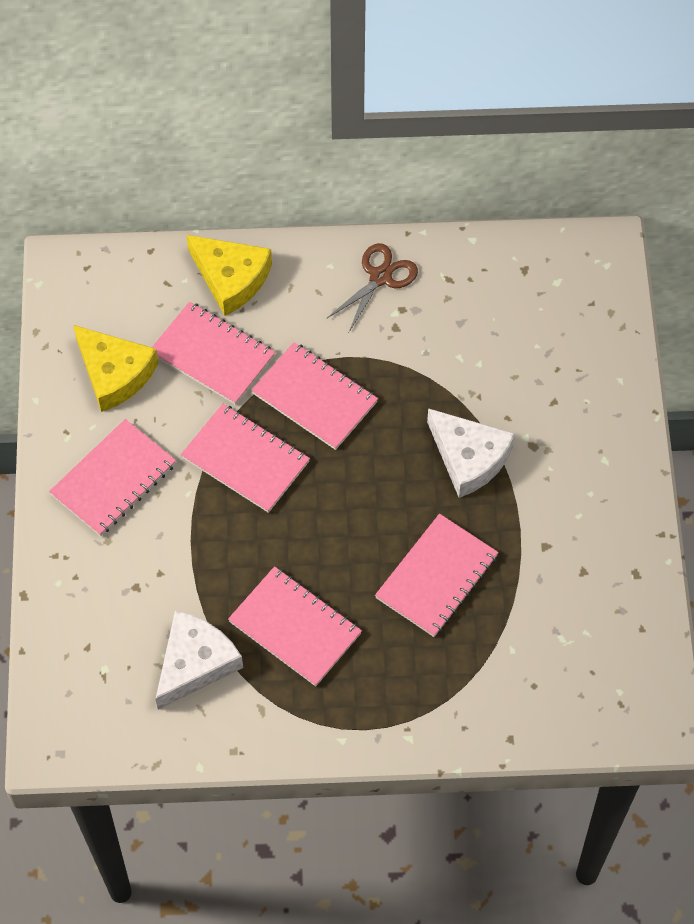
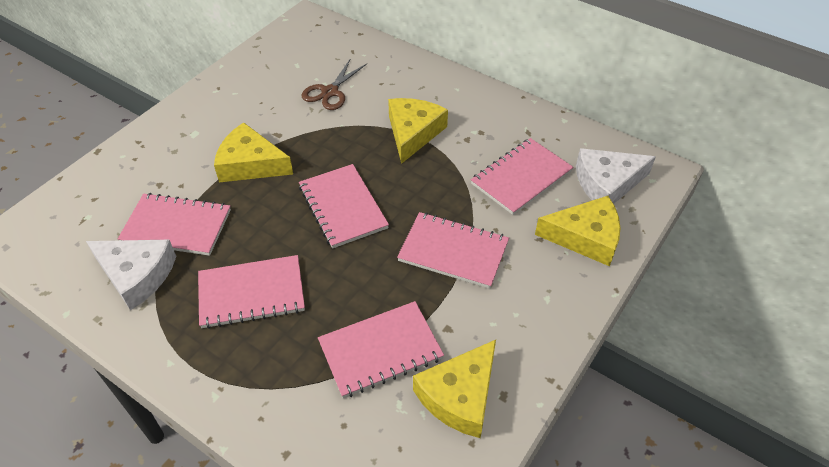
yellow cheese: 2 -> 4

